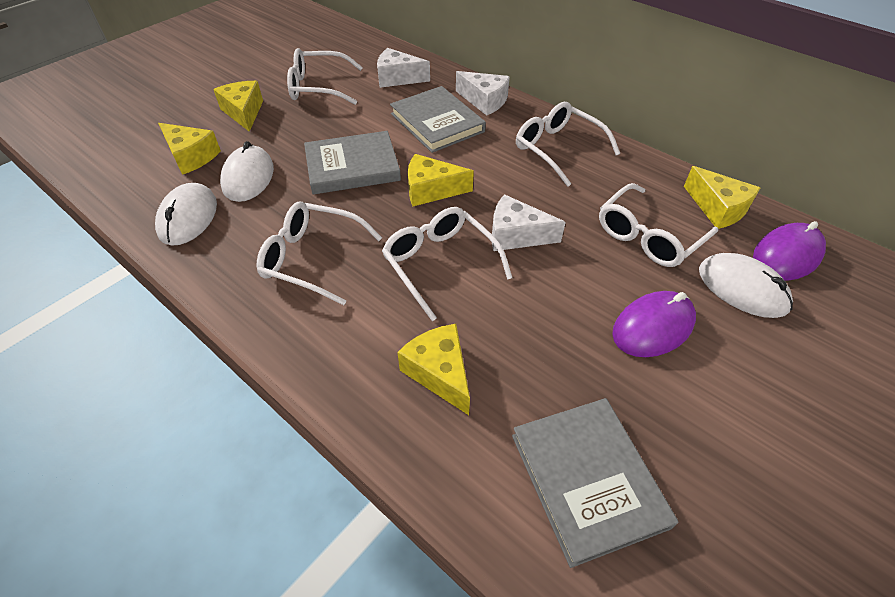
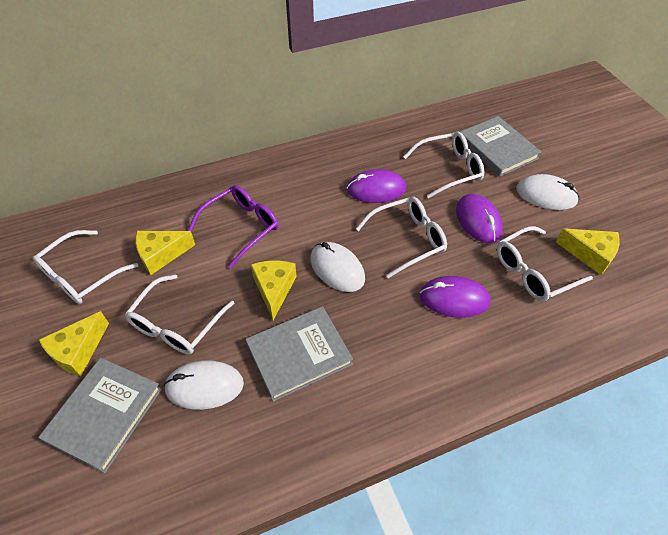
purple glasses: 0 -> 1
purple mouse: 2 -> 3
white cheese: 3 -> 0
yellow cheese: 5 -> 4

